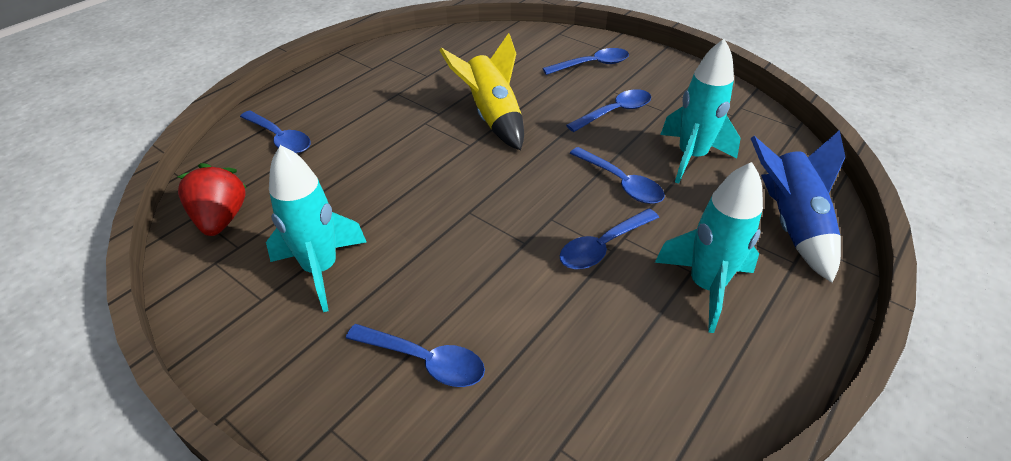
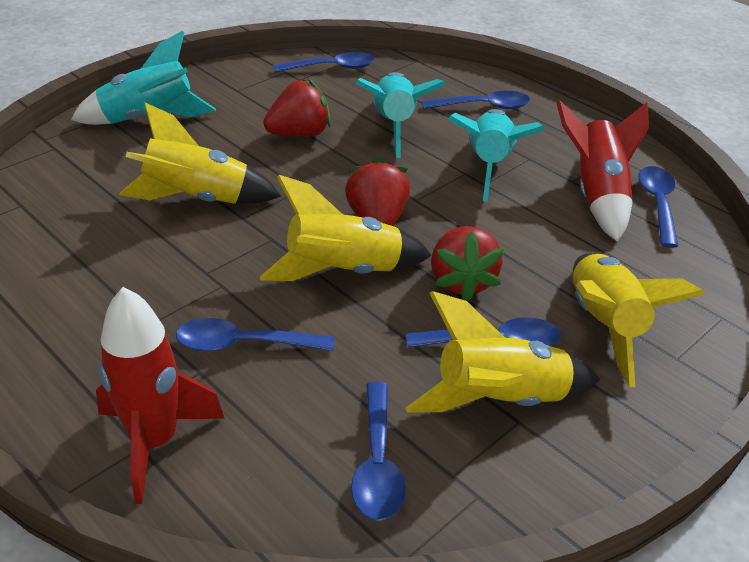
blue rocket: 1 -> 0
red rocket: 0 -> 2
red strawberry: 1 -> 3
yellow rocket: 1 -> 4

